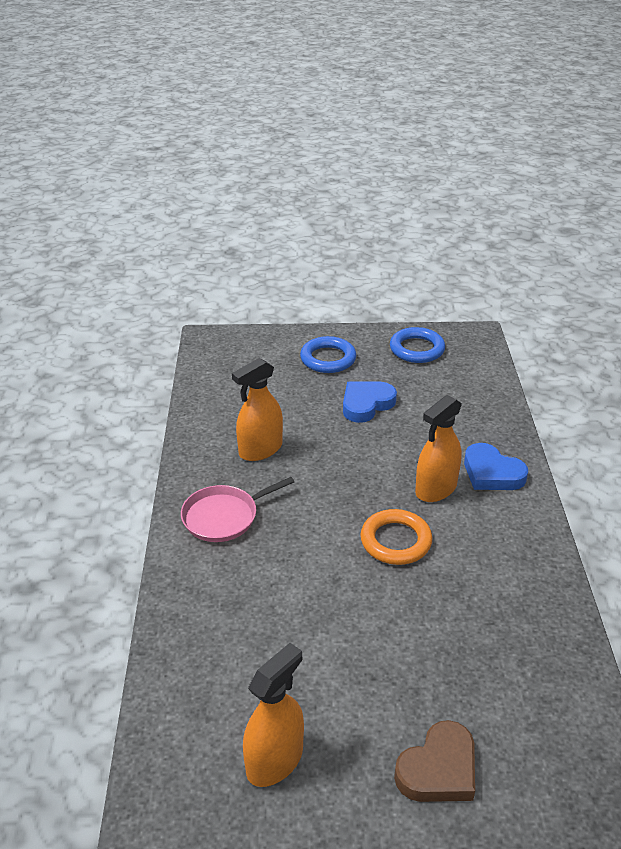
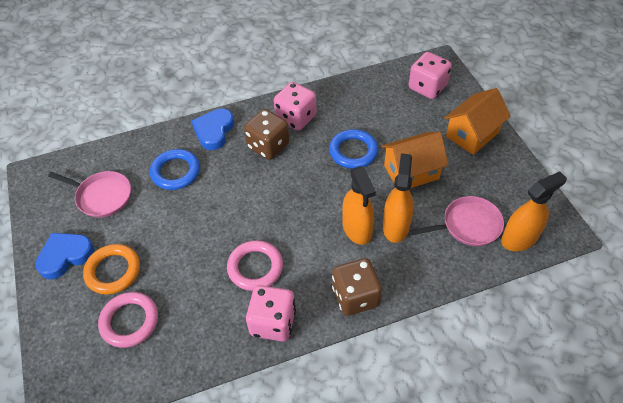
brown dice: 0 -> 2
brown heart: 1 -> 0
orange house: 0 -> 2
pink dice: 0 -> 3
pink pan: 1 -> 2
pink ring: 0 -> 2

